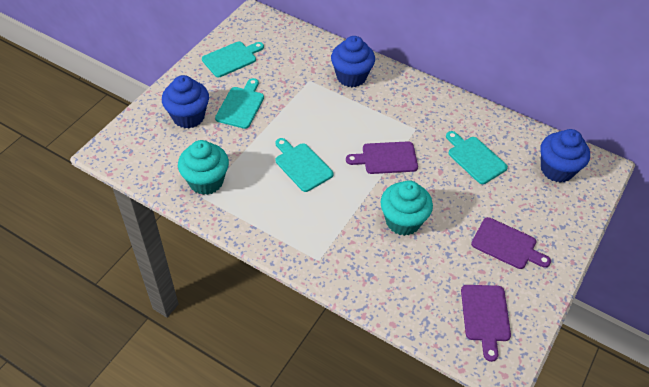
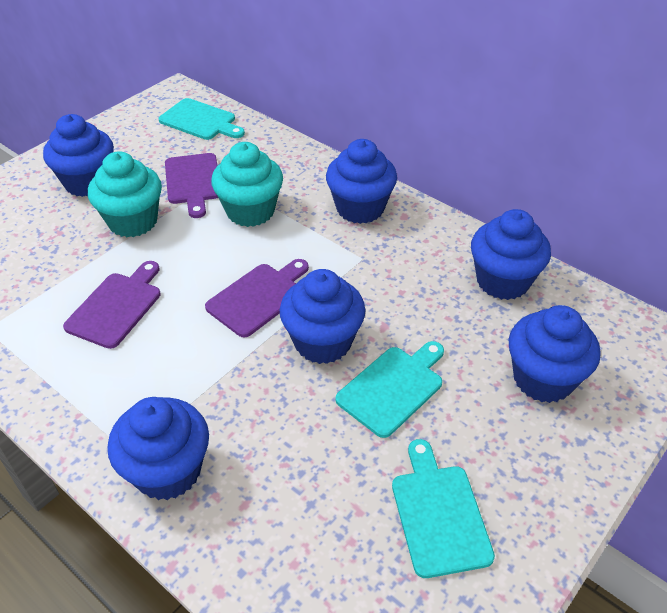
blue cupcake: 3 -> 6
turquoise cutting board: 4 -> 3

